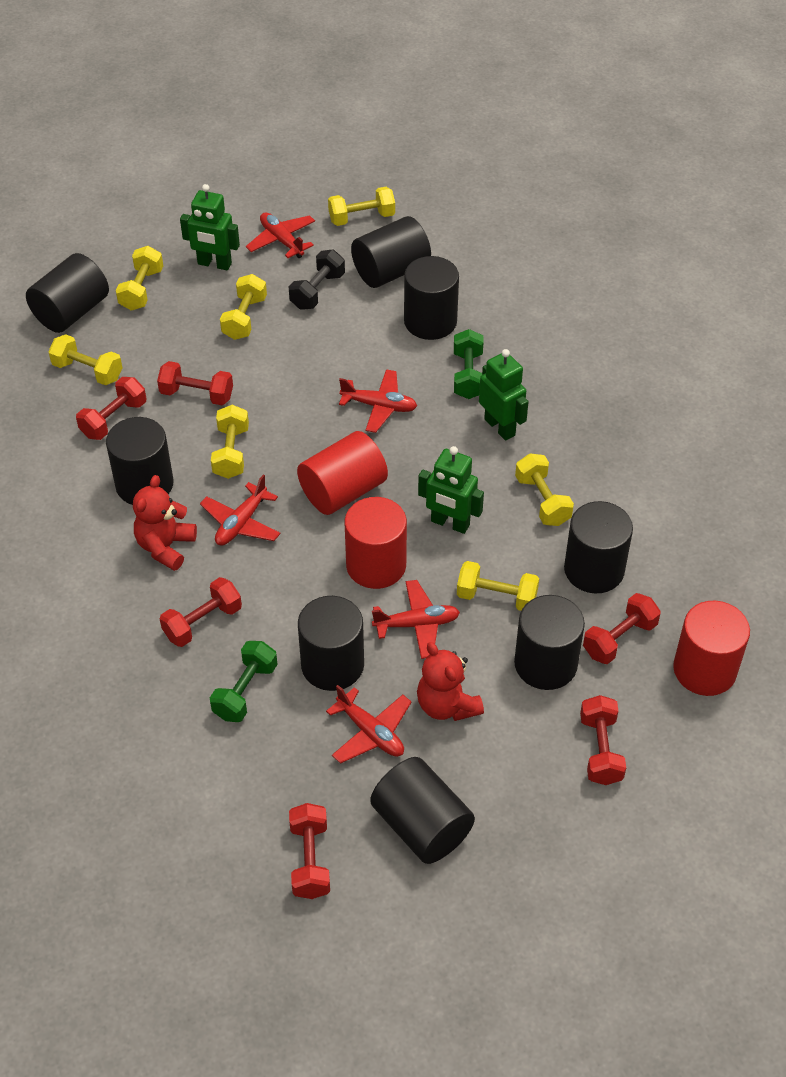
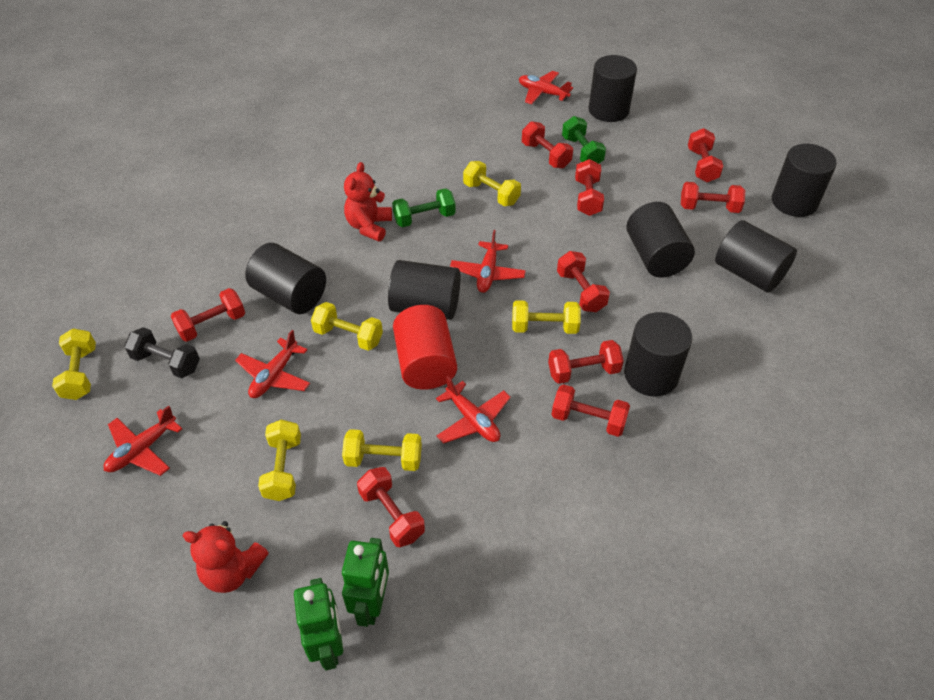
black cylinder: 8 -> 7
green robot: 3 -> 2
red cylinder: 3 -> 1
red dumbbell: 6 -> 9
yellow dumbbell: 7 -> 6

